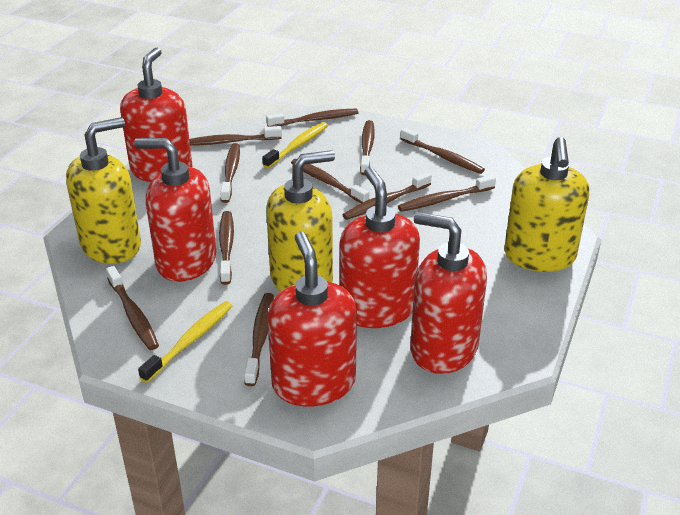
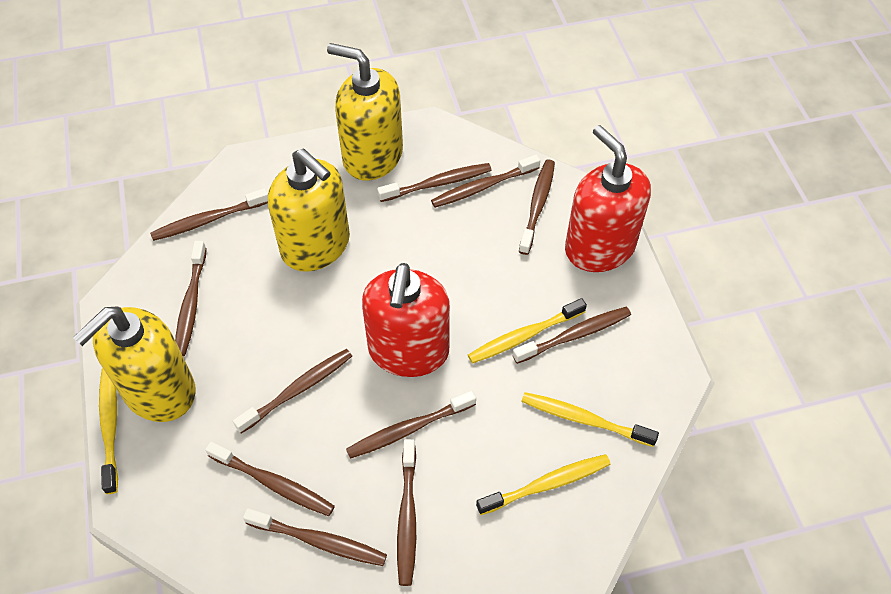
red soap dispenser: 5 -> 2
yellow toothbrush: 2 -> 4

